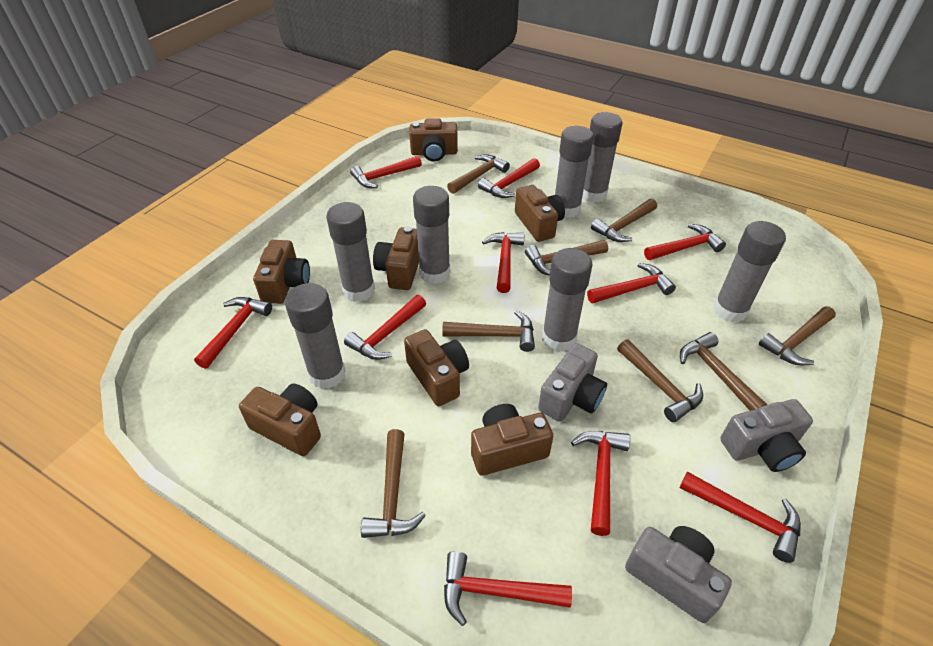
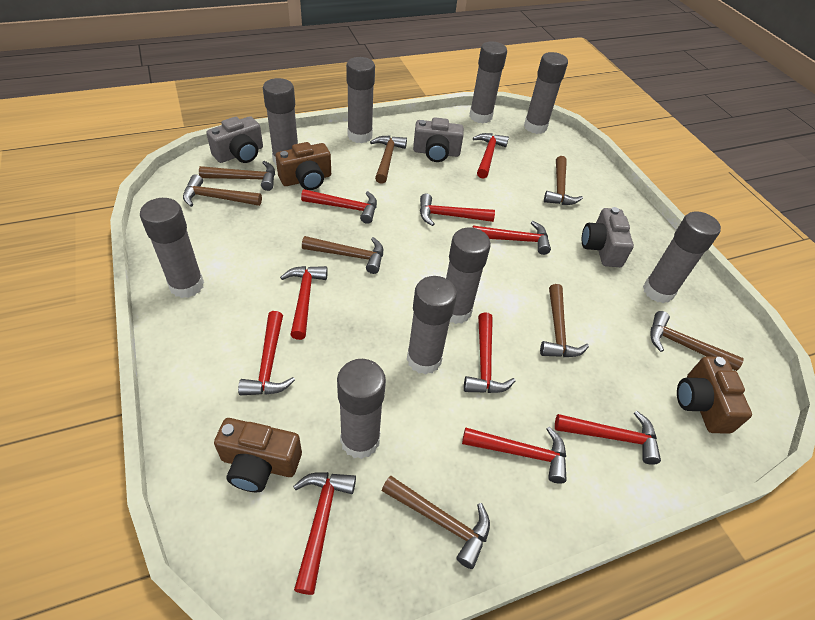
brown camera: 7 -> 3
grey glue stick: 7 -> 9

